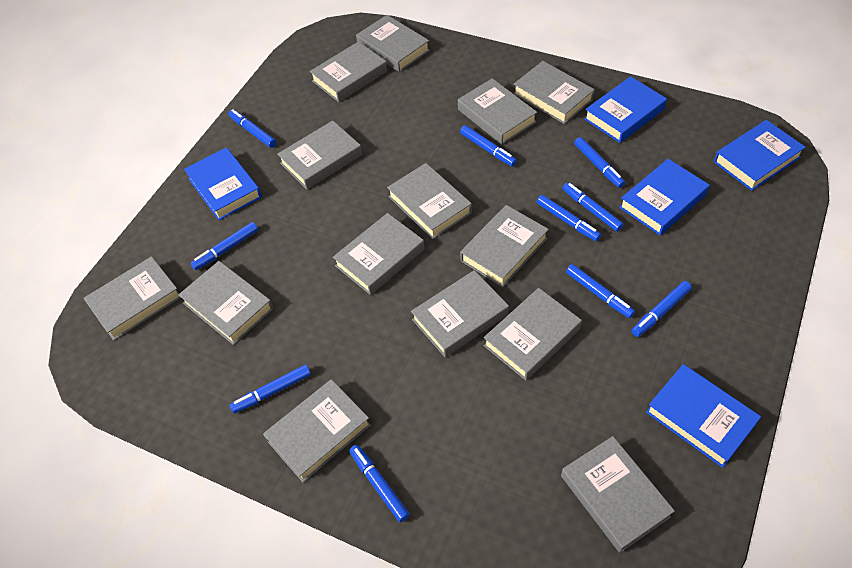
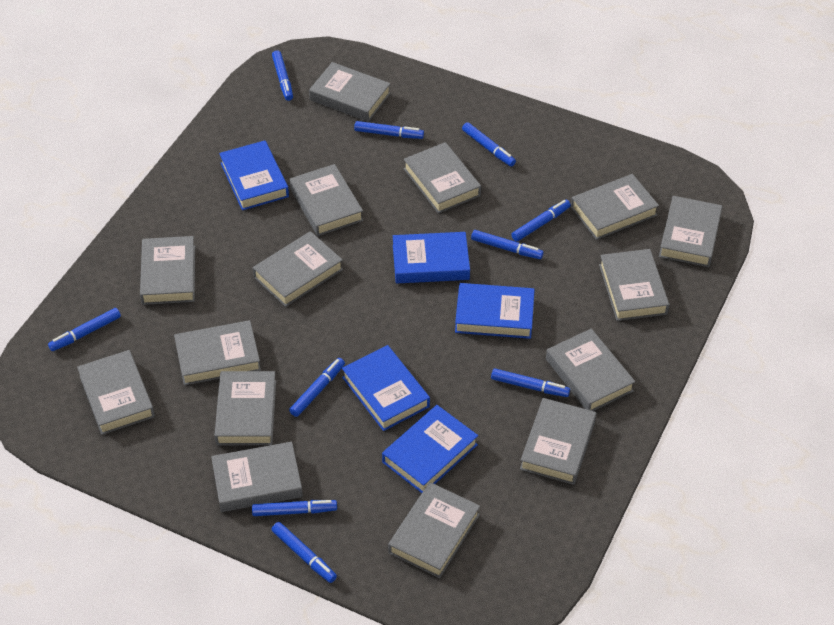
grey book: 14 -> 15

